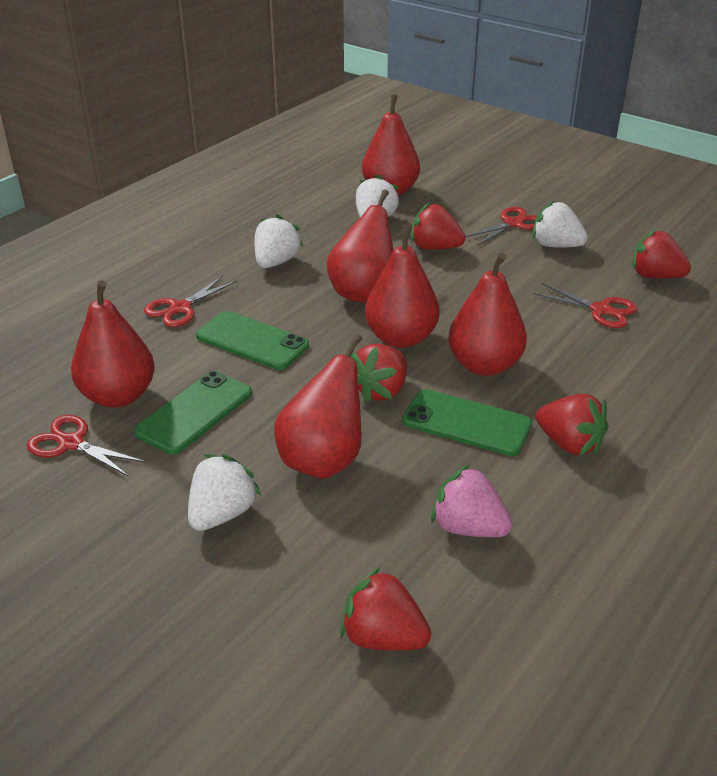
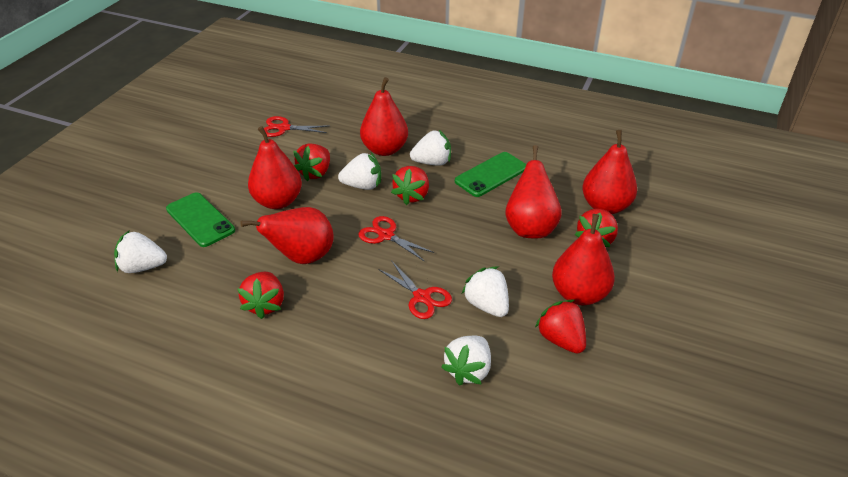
green phone: 3 -> 2
pink strawberry: 1 -> 0
red scissors: 4 -> 3
white strawberry: 4 -> 5

